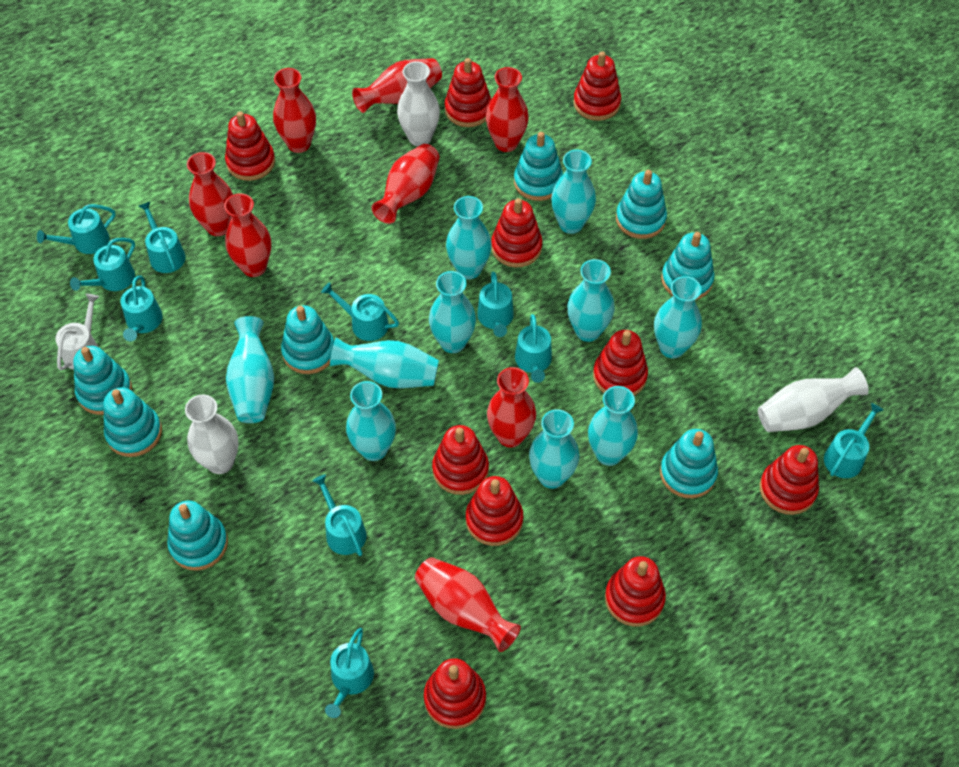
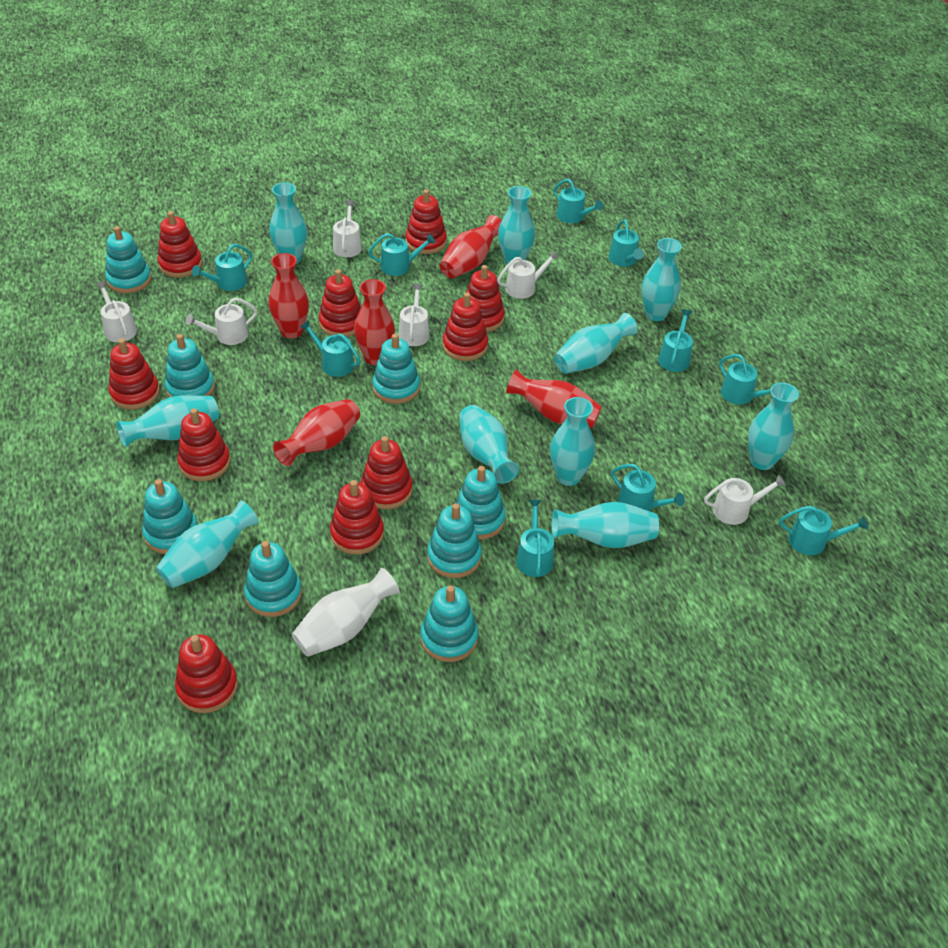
red vase: 8 -> 5
white vase: 3 -> 1
white watering can: 1 -> 6

